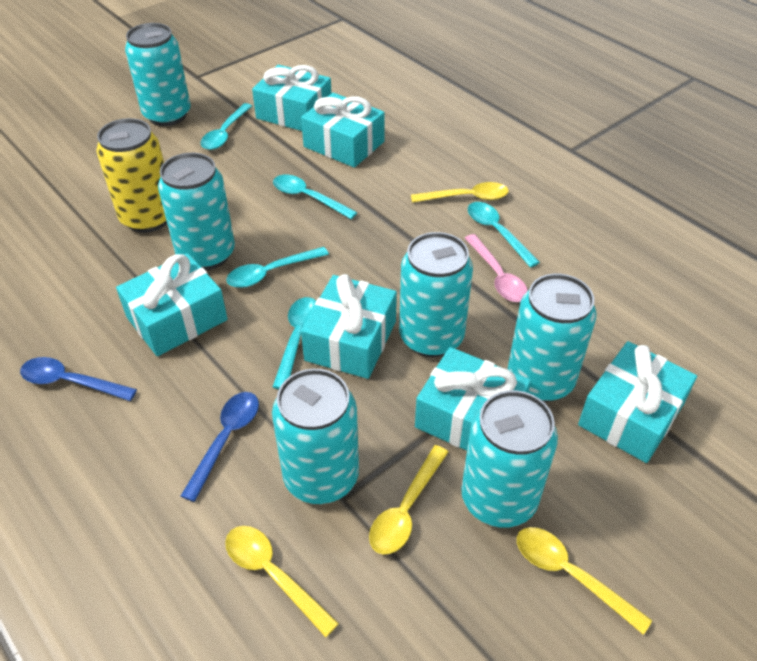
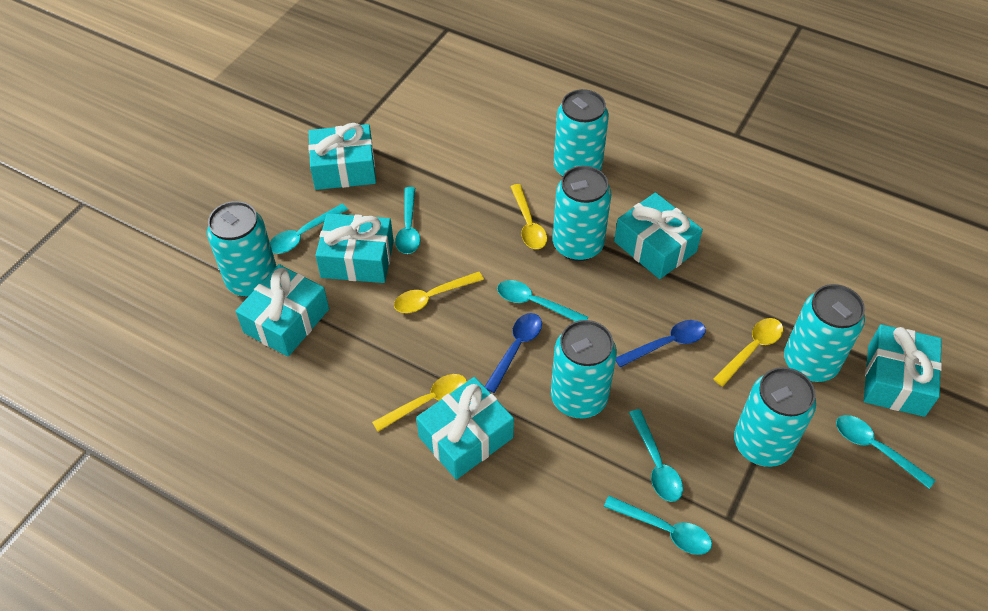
pink spoon: 1 -> 0
turquoise spoon: 5 -> 6
yellow can: 1 -> 0

